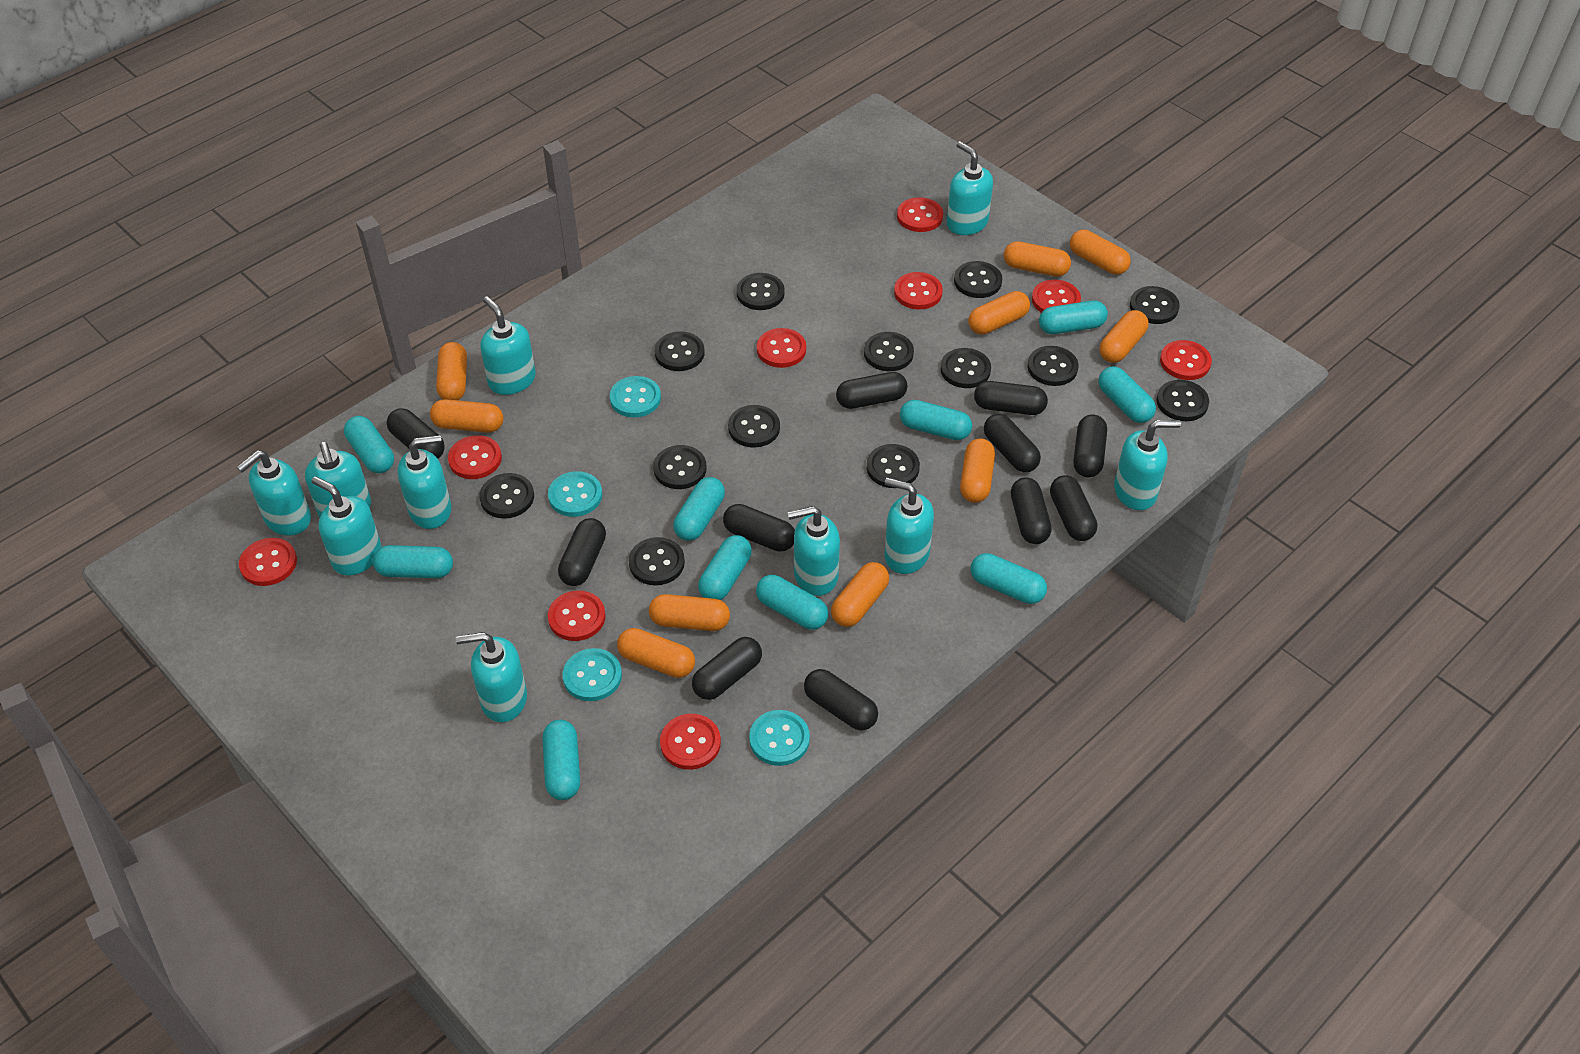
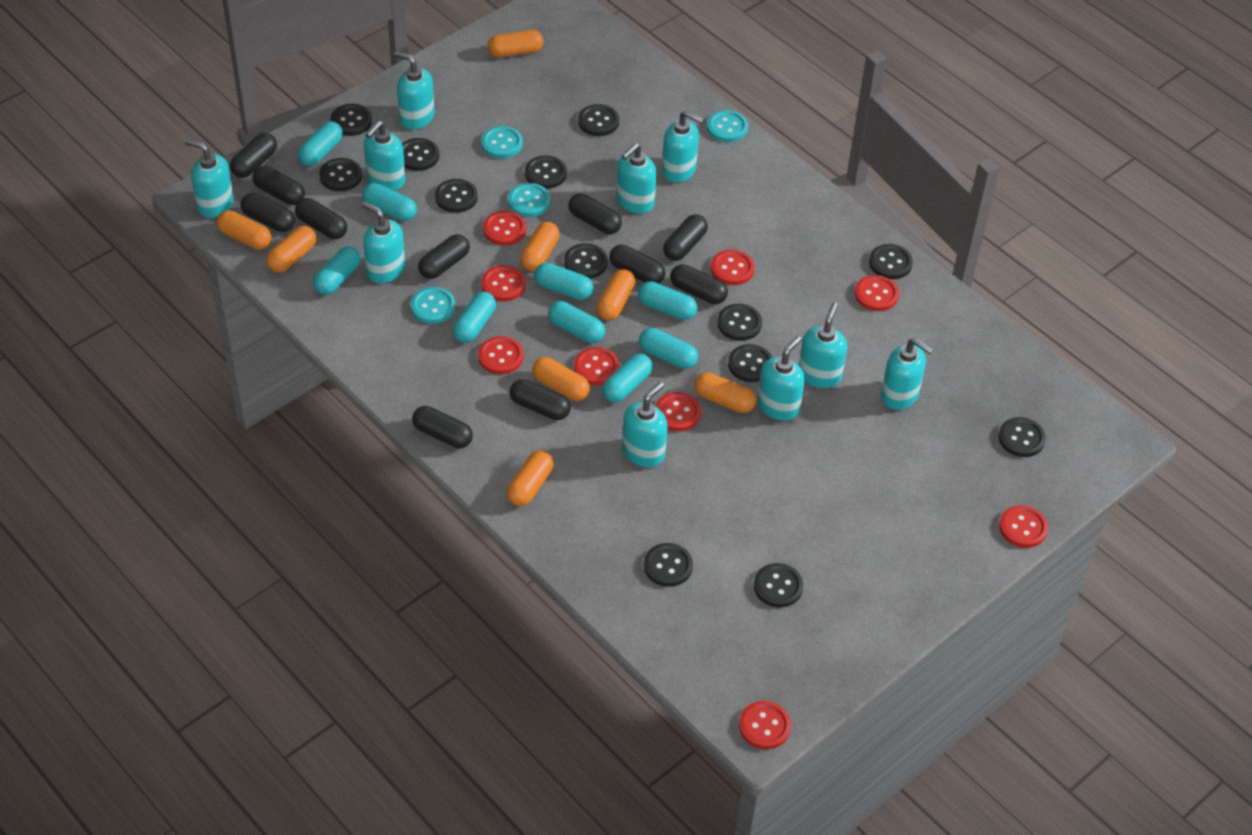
orange capsule: 10 -> 8
turquoise capsule: 10 -> 9

